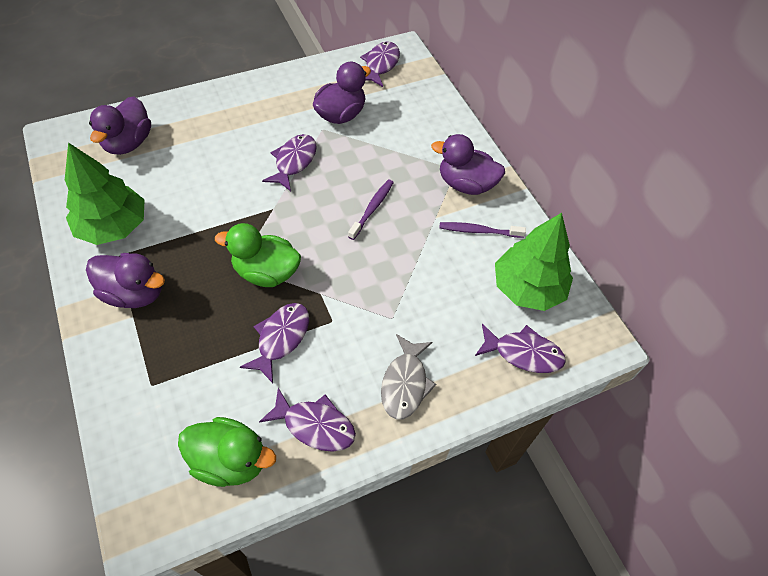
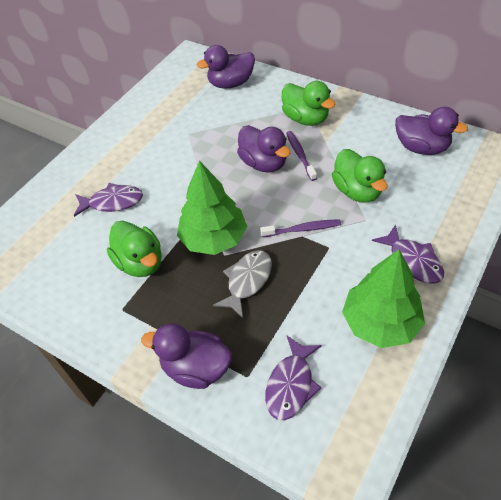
green duck: 2 -> 3
purple fish: 5 -> 3

